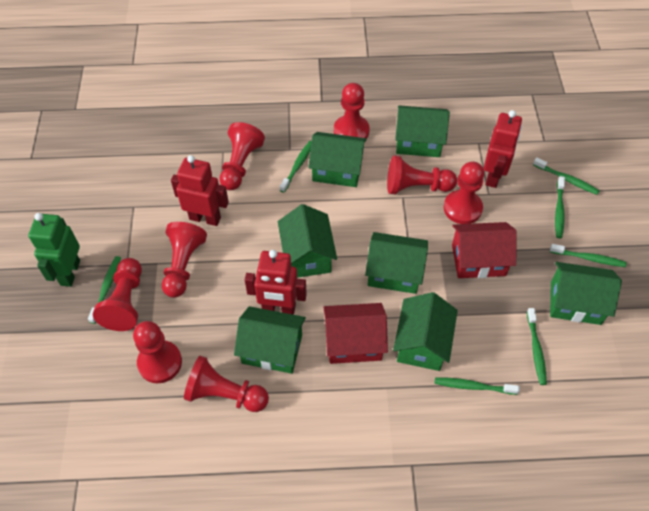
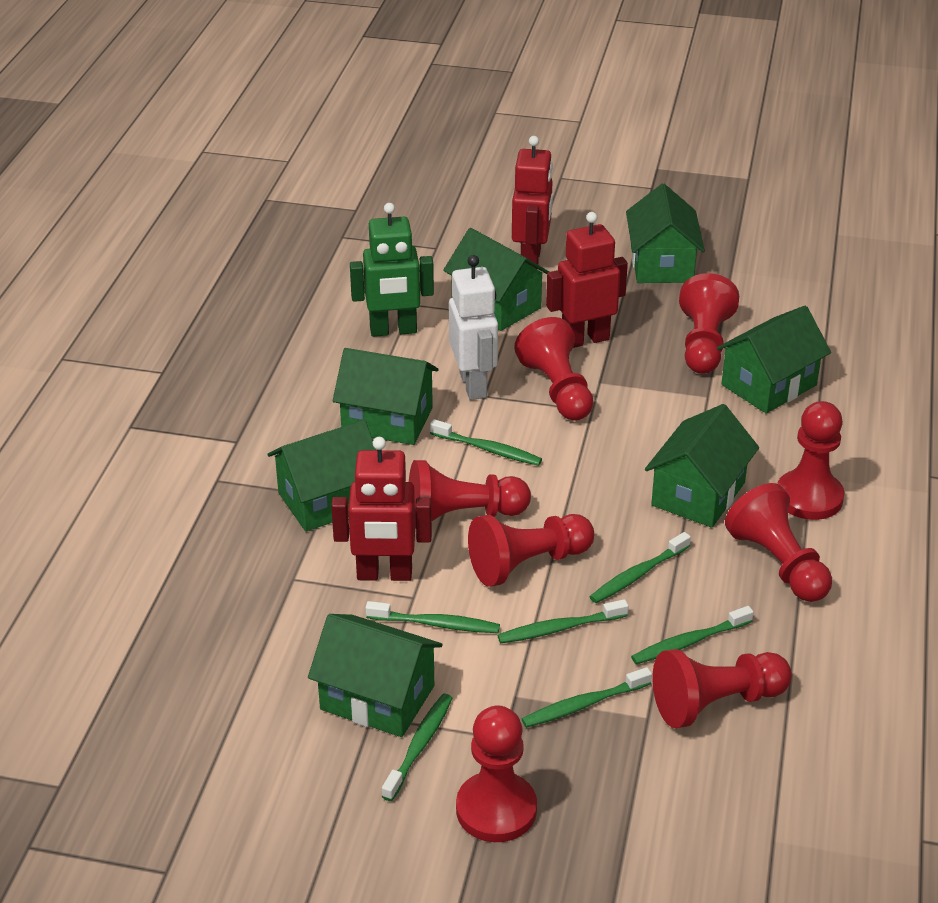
red house: 2 -> 0
white robot: 0 -> 1

